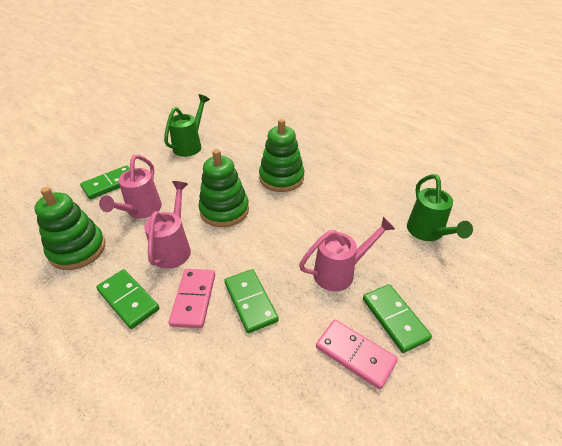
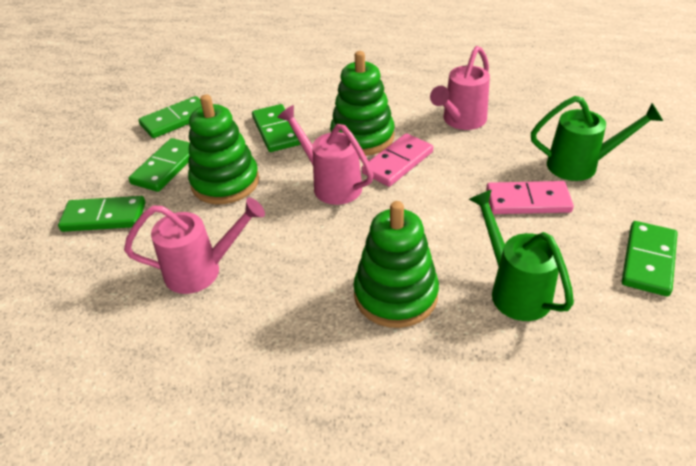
green domino: 4 -> 5

